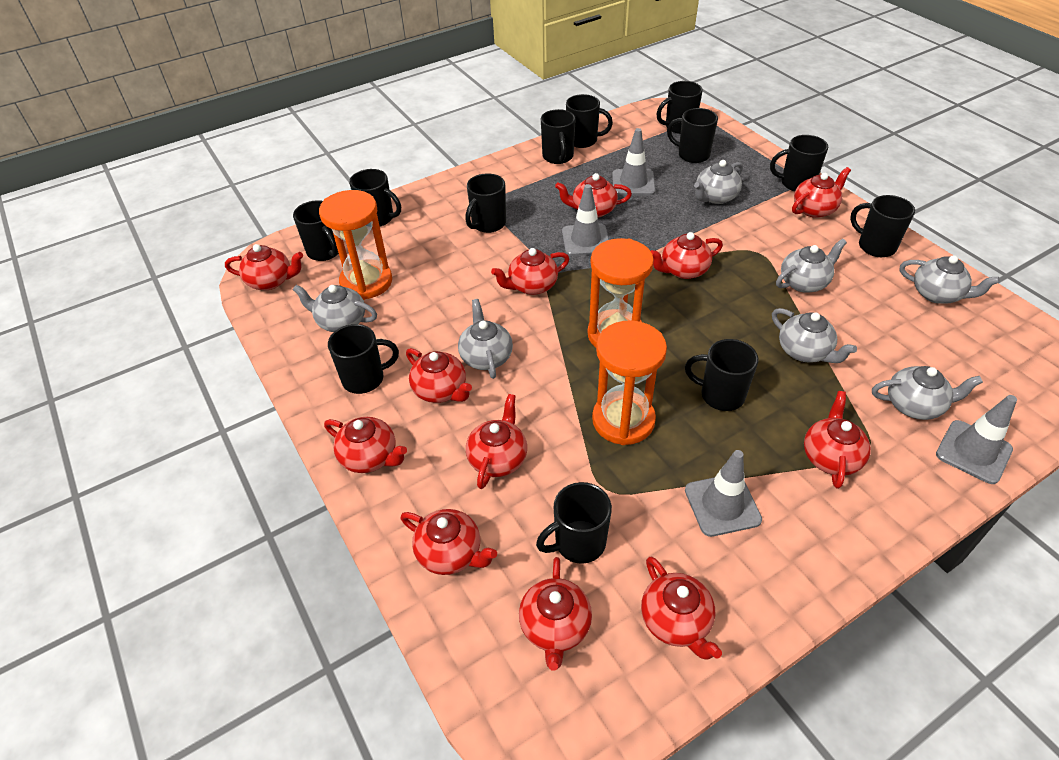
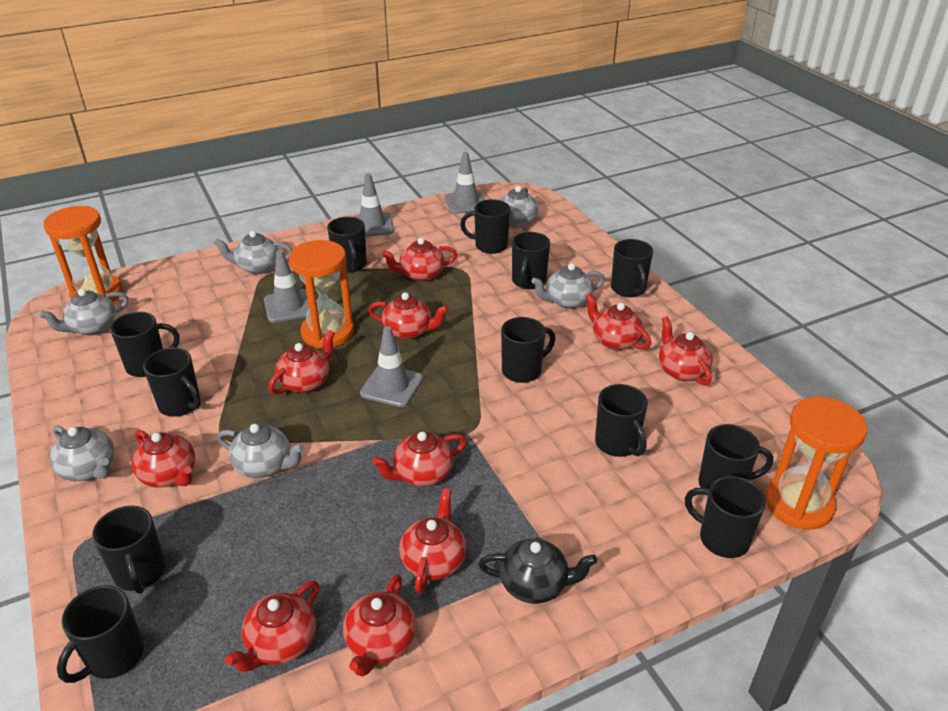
black teapot: 0 -> 1
grey teapot: 7 -> 6
red teapot: 12 -> 10

